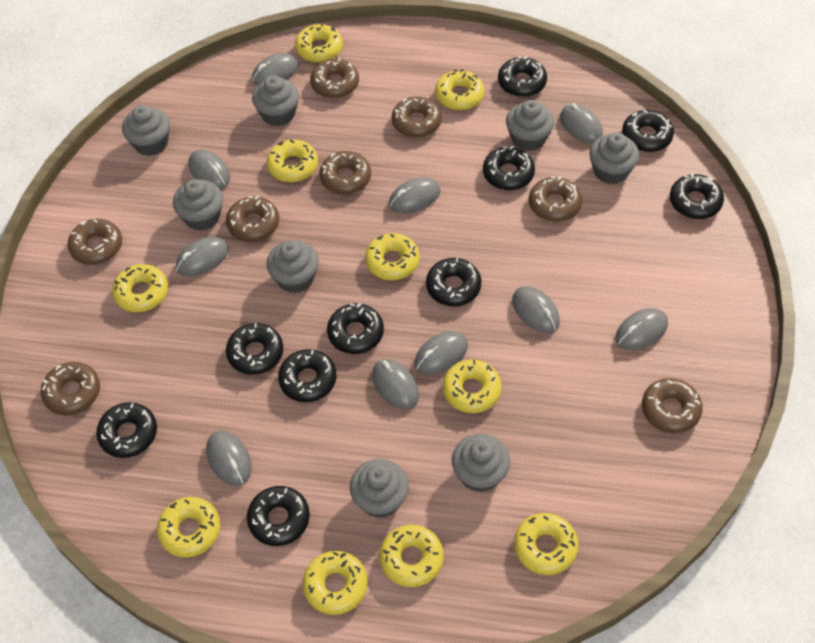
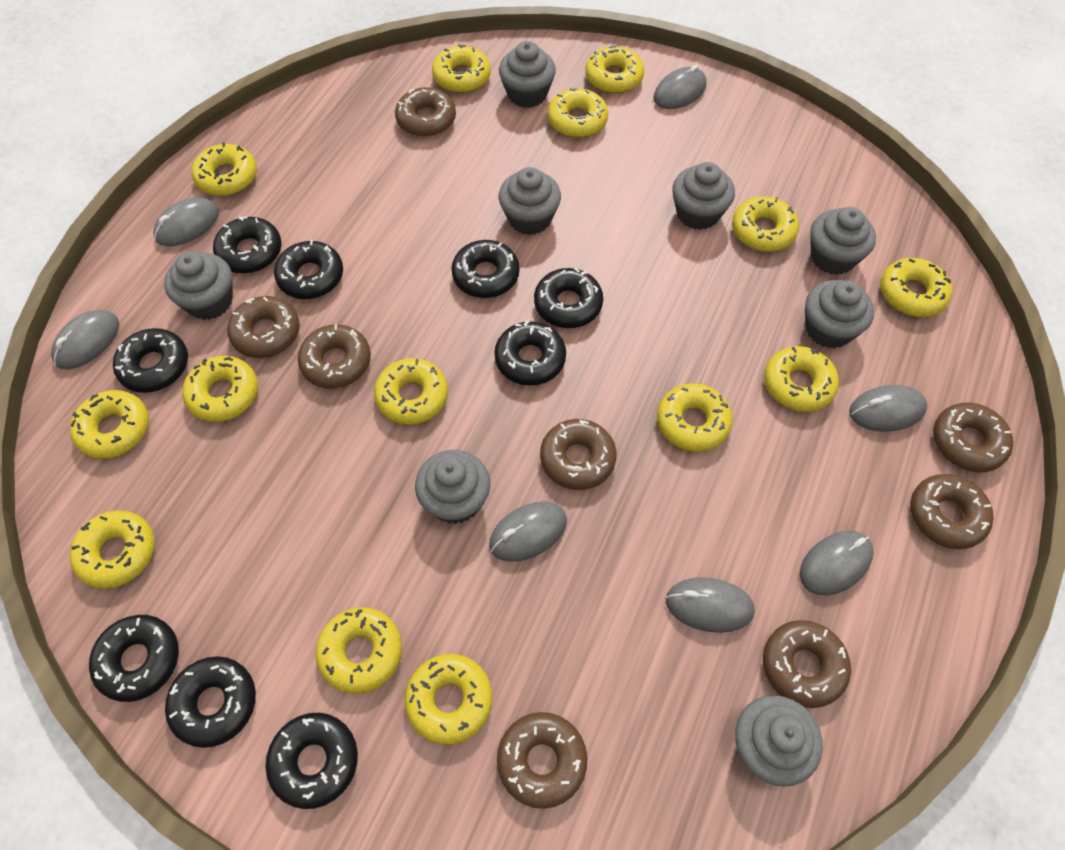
black donut: 10 -> 9
grey mouse: 10 -> 7
yellow donut: 10 -> 14

